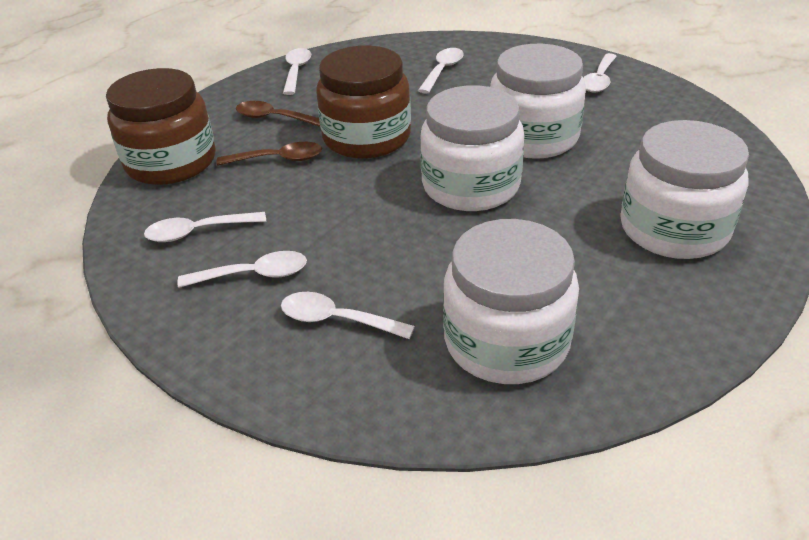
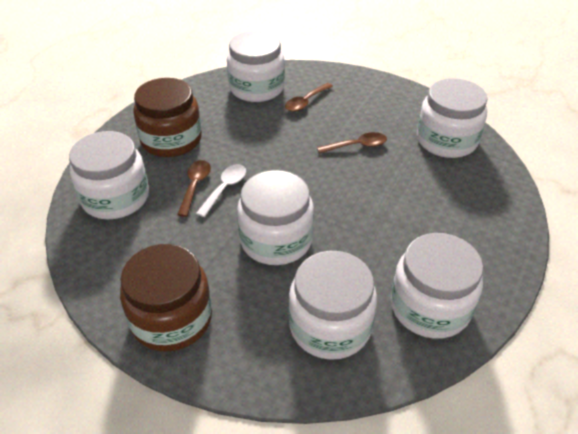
brown spoon: 2 -> 3
white jar: 4 -> 6
white spoon: 6 -> 1

